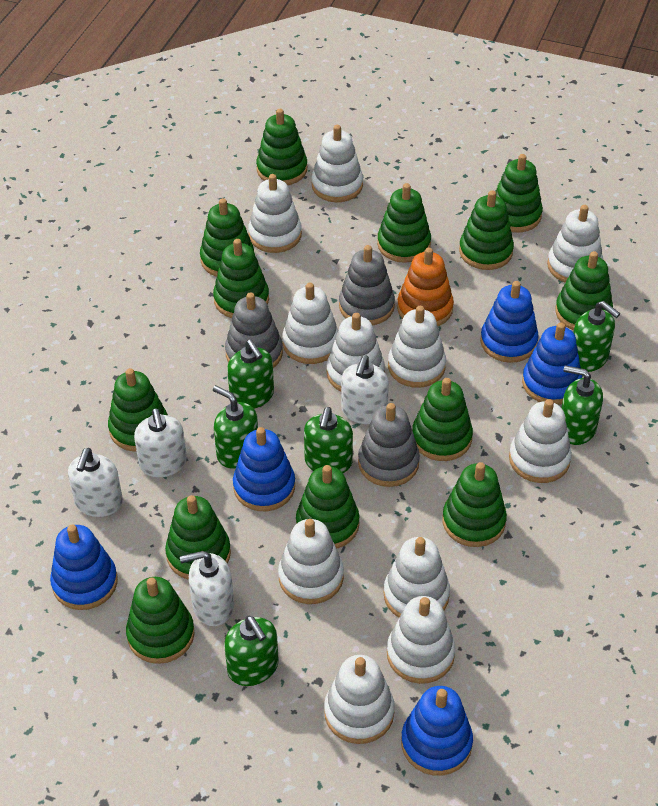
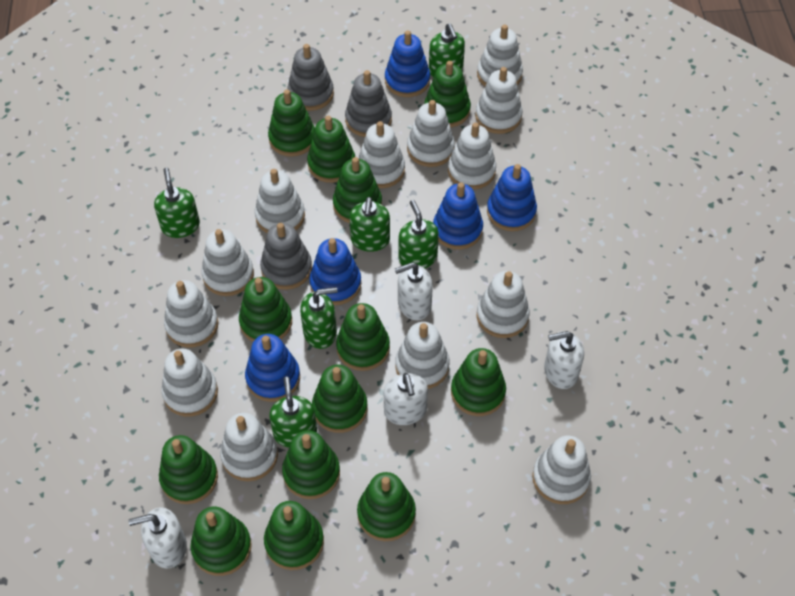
orange stacking toy: 1 -> 0
white stacking toy: 11 -> 13

